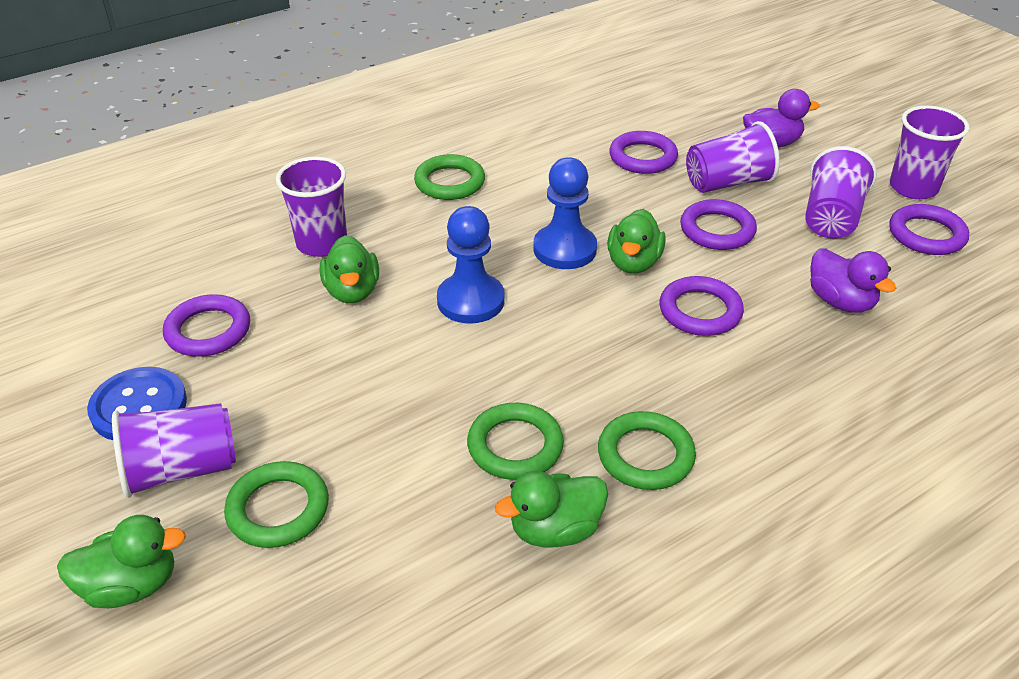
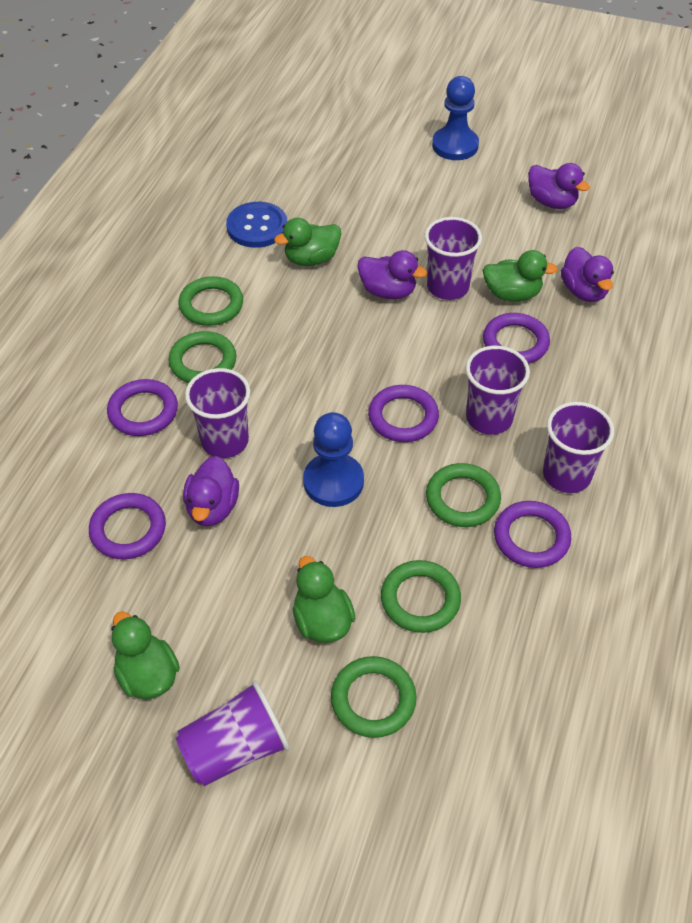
green ring: 4 -> 5
purple duck: 2 -> 4

